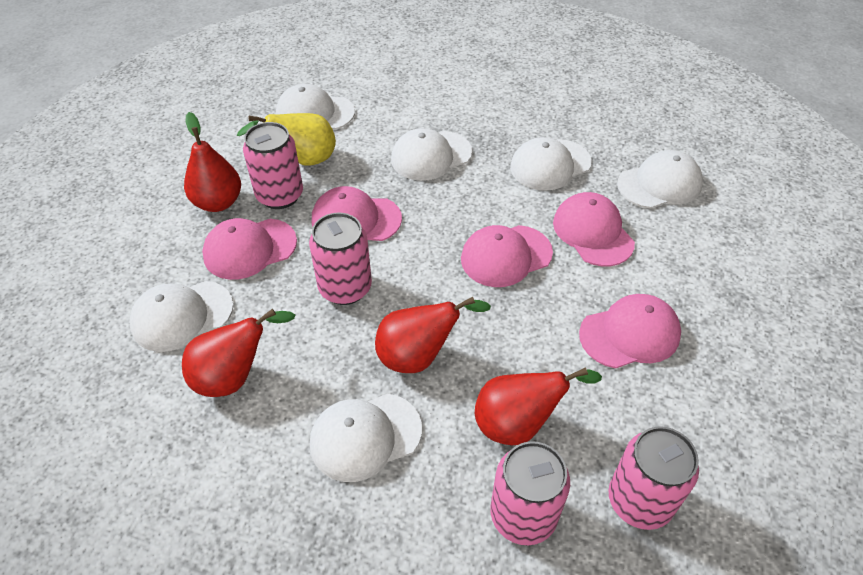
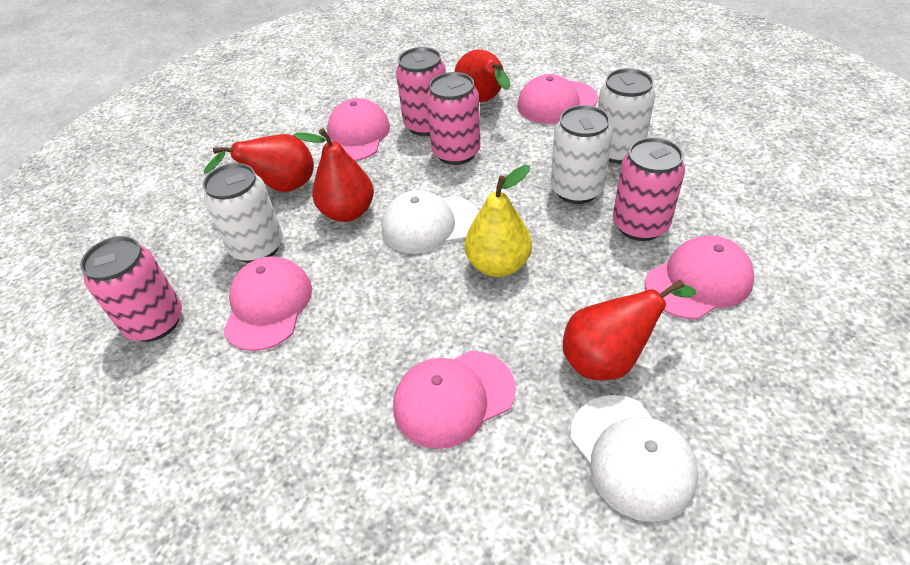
white can: 0 -> 3
white cap: 6 -> 2

